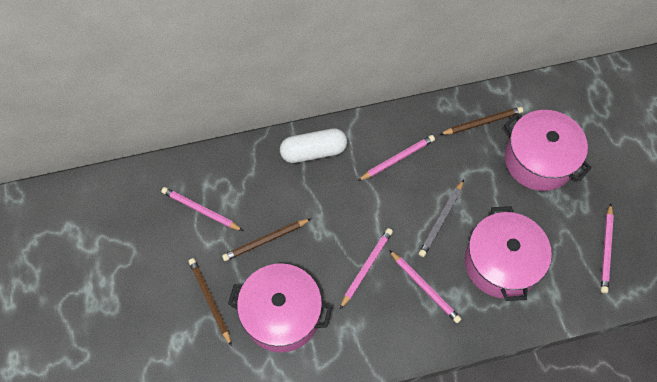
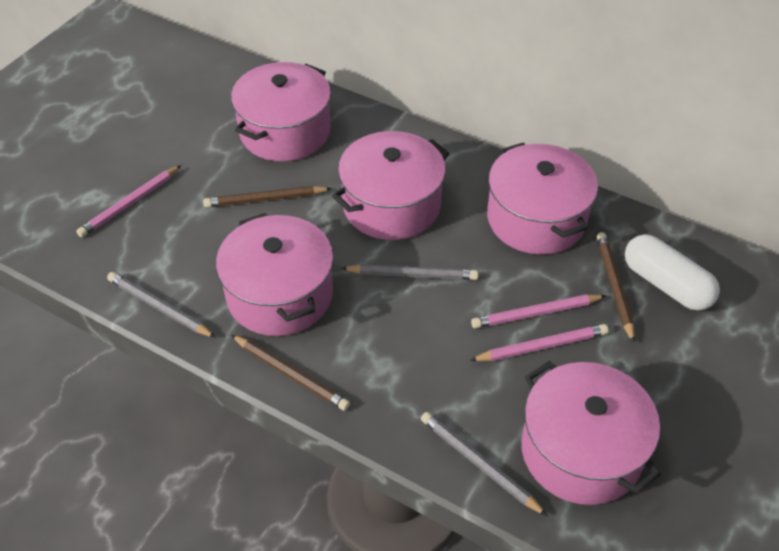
grey pencil: 1 -> 3
pink pencil: 5 -> 3
pink pot: 3 -> 5

